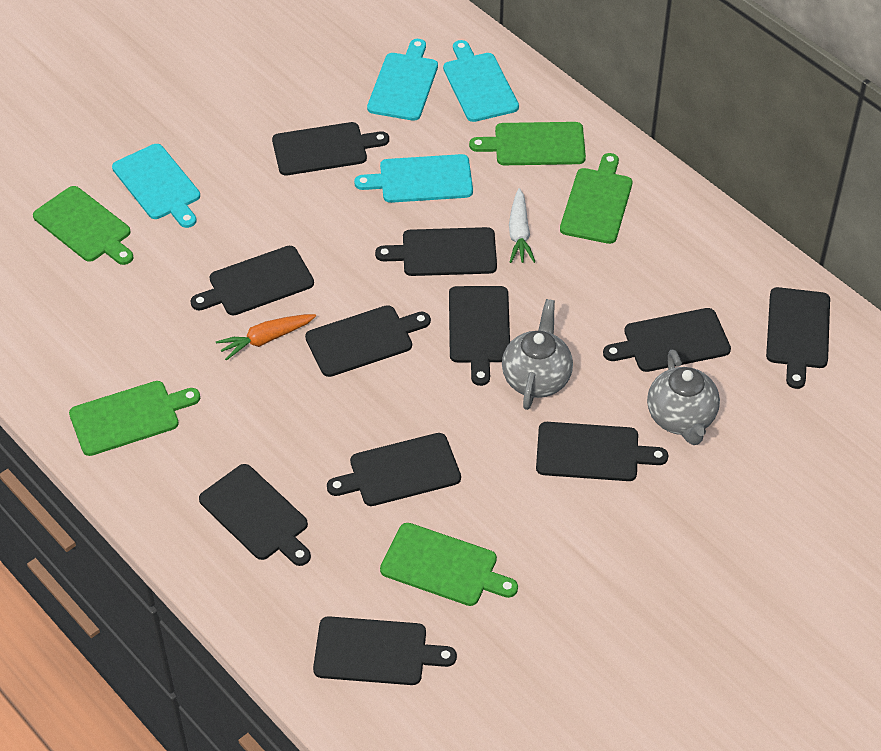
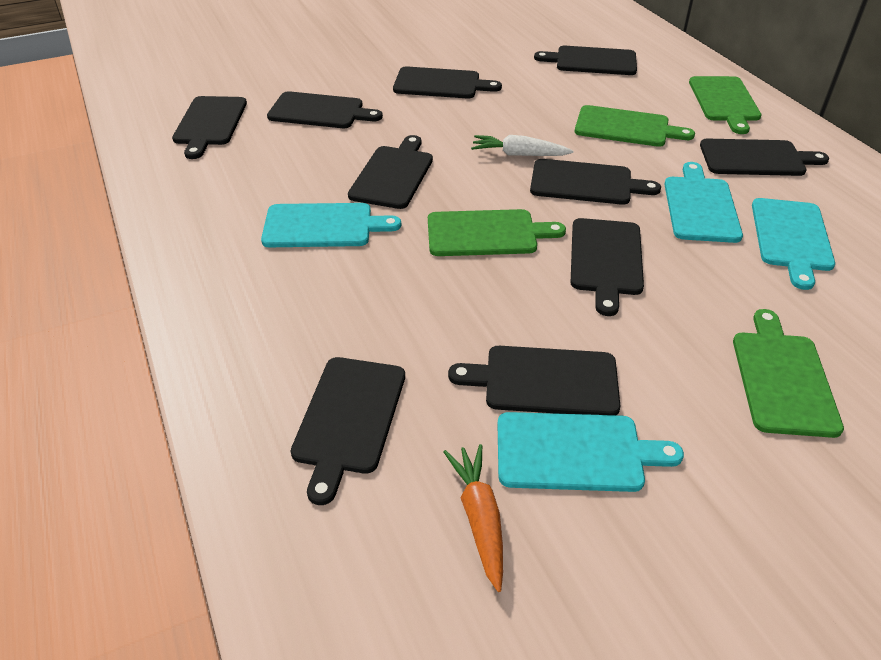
black cutting board: 11 -> 10
green cutting board: 5 -> 4
grey teapot: 2 -> 0

